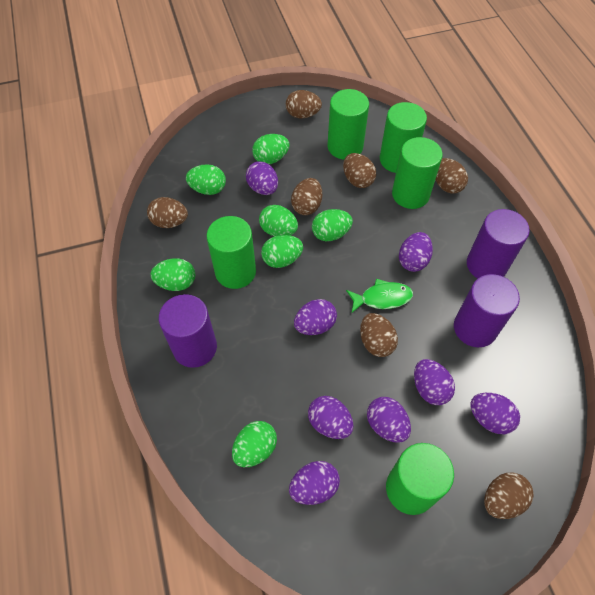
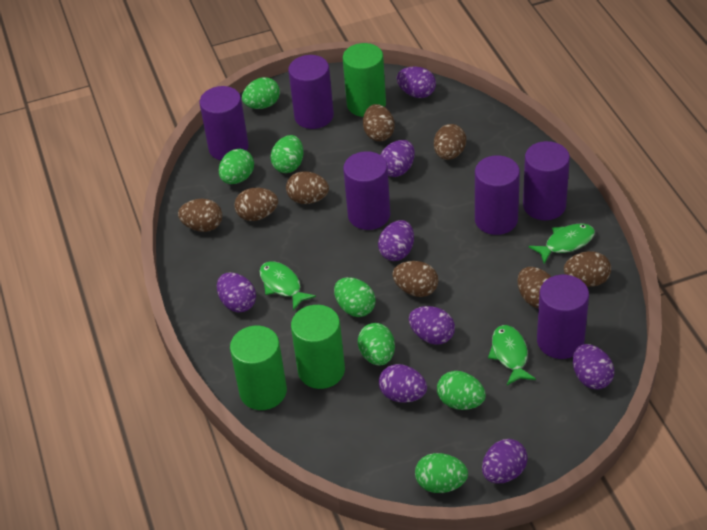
brown egg: 7 -> 8
green cylinder: 5 -> 3
green fish: 1 -> 3
purple cylinder: 3 -> 6

